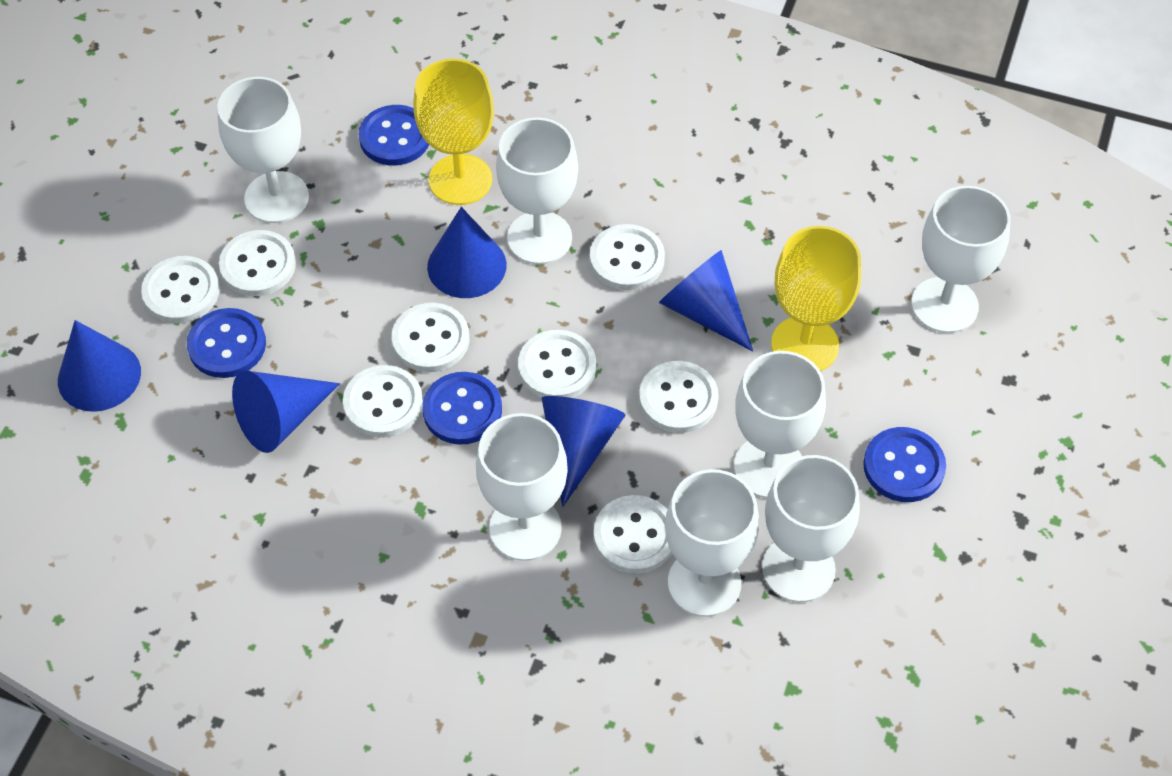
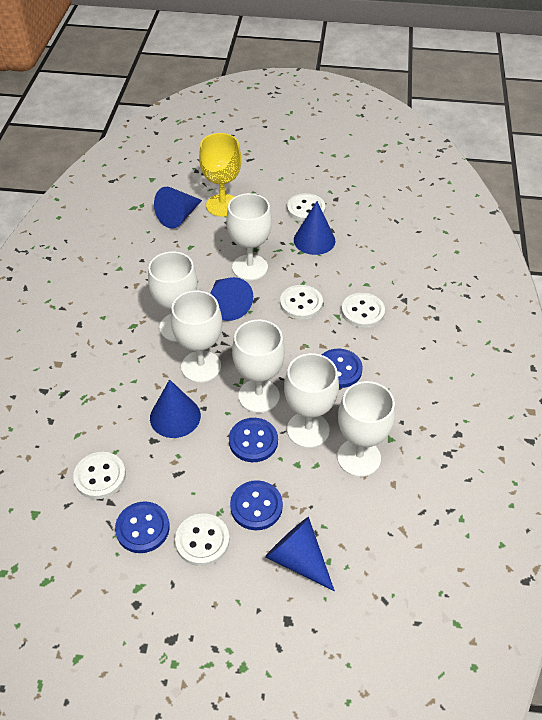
white button: 8 -> 5
white goblet: 7 -> 6
yellow goblet: 2 -> 1

